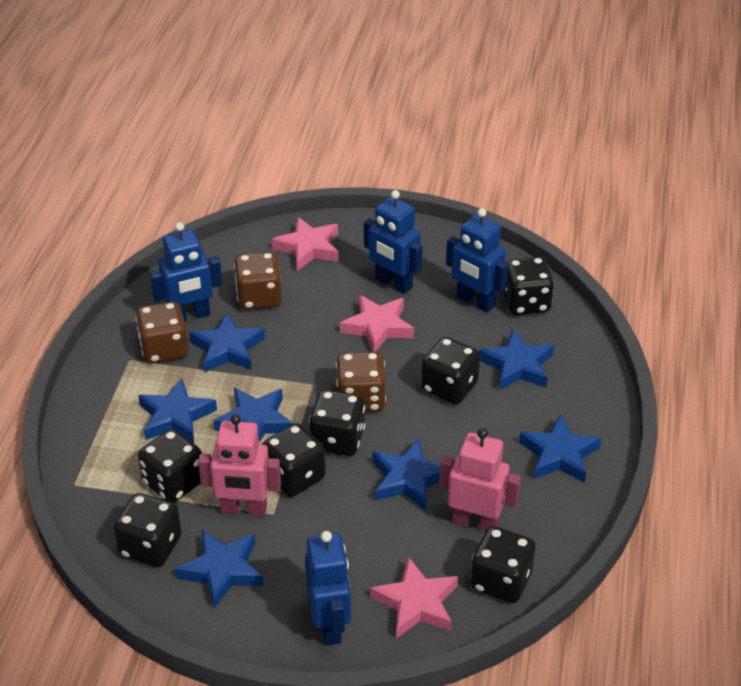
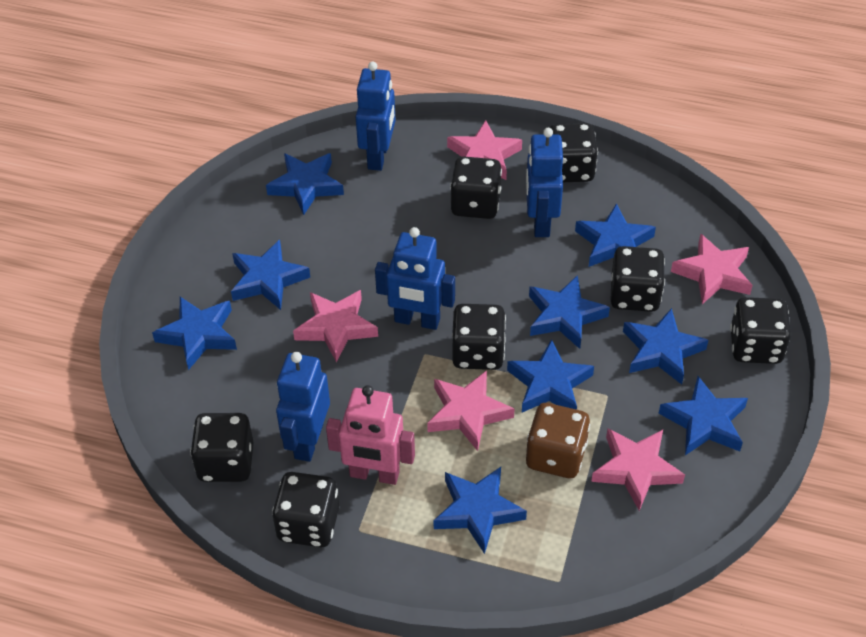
blue star: 7 -> 9
brown dice: 3 -> 1
pink robot: 2 -> 1
pink star: 3 -> 5

